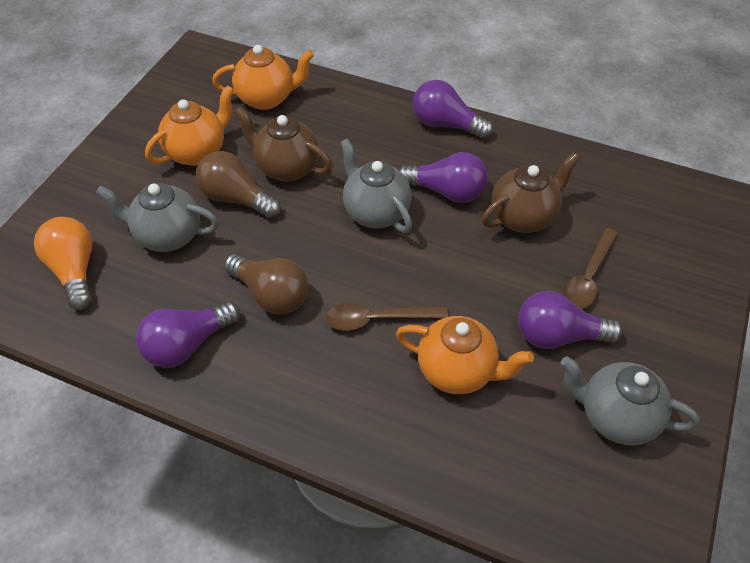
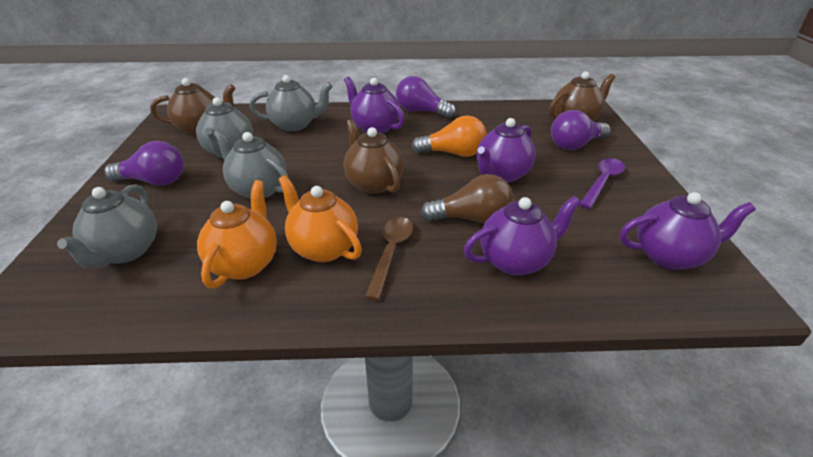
brown light bulb: 2 -> 1
brown spoon: 2 -> 1
brown teapot: 2 -> 3
grey teapot: 3 -> 4
orange teapot: 3 -> 2
purple light bulb: 4 -> 3
purple spoon: 0 -> 1
purple teapot: 0 -> 4

